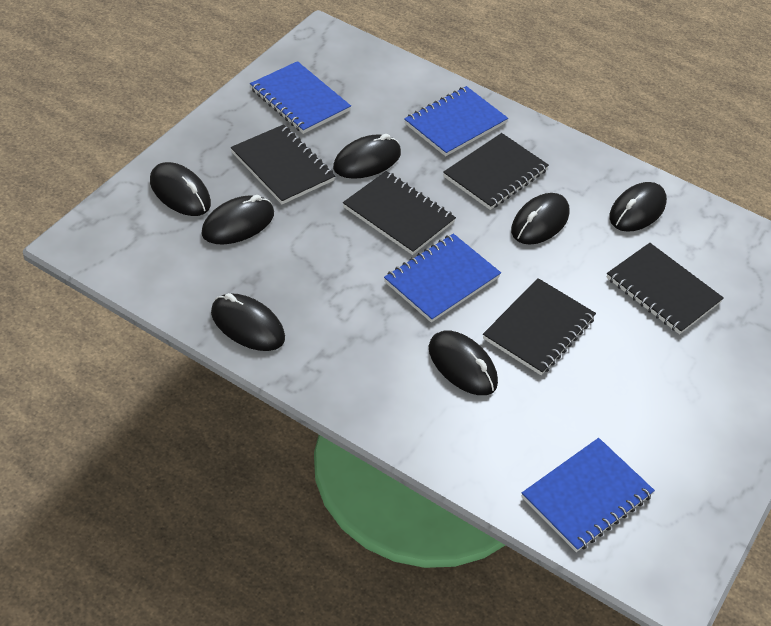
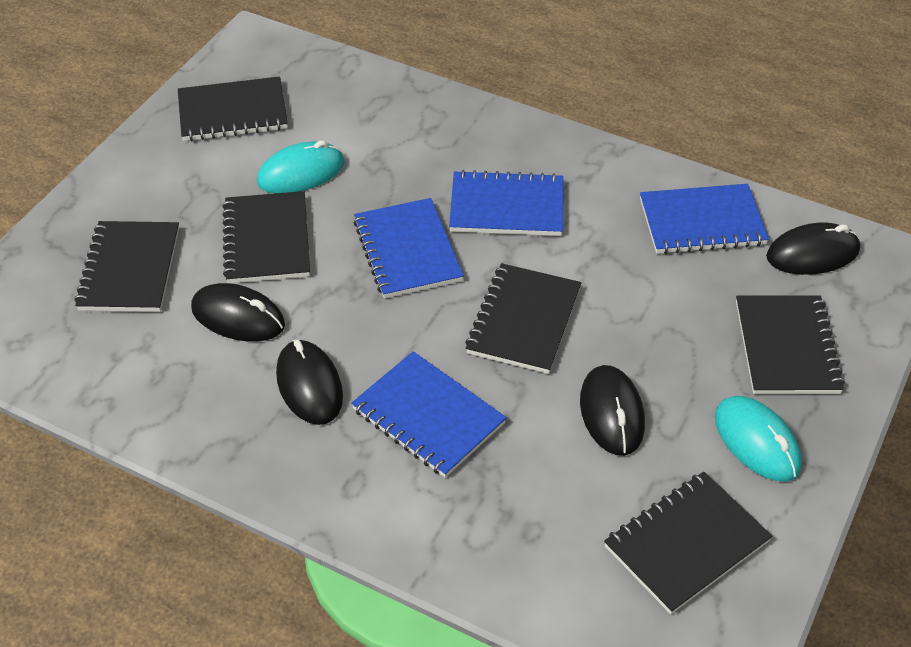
black mouse: 7 -> 4
black notebook: 5 -> 6
turquoise mouse: 0 -> 2

